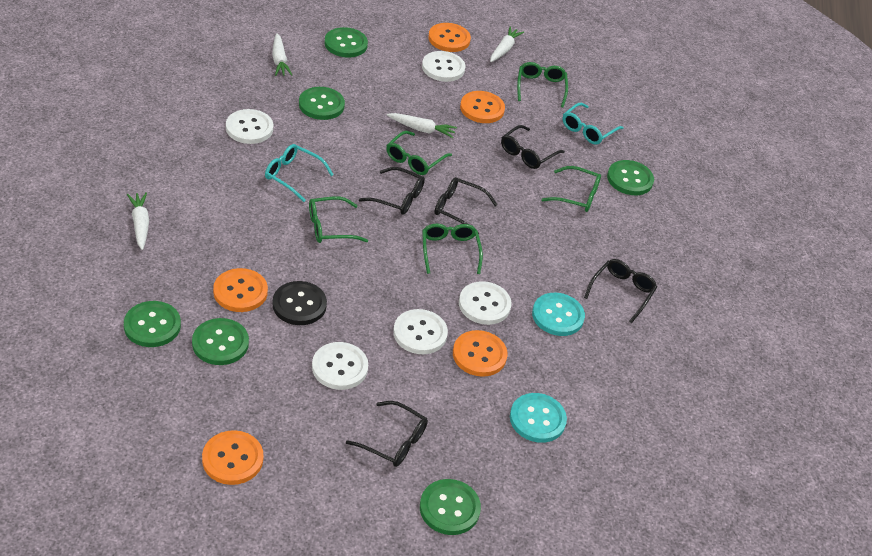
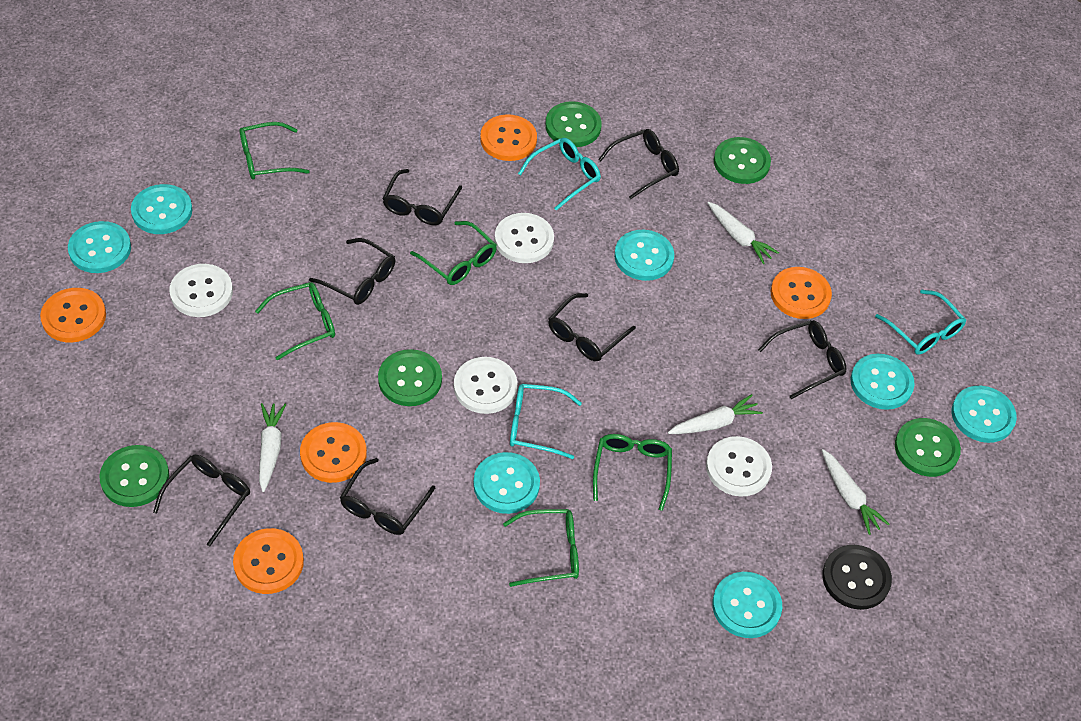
black glasses: 5 -> 7
green button: 6 -> 5
turquoise button: 2 -> 7
turquoise glasses: 2 -> 3
white button: 5 -> 4

